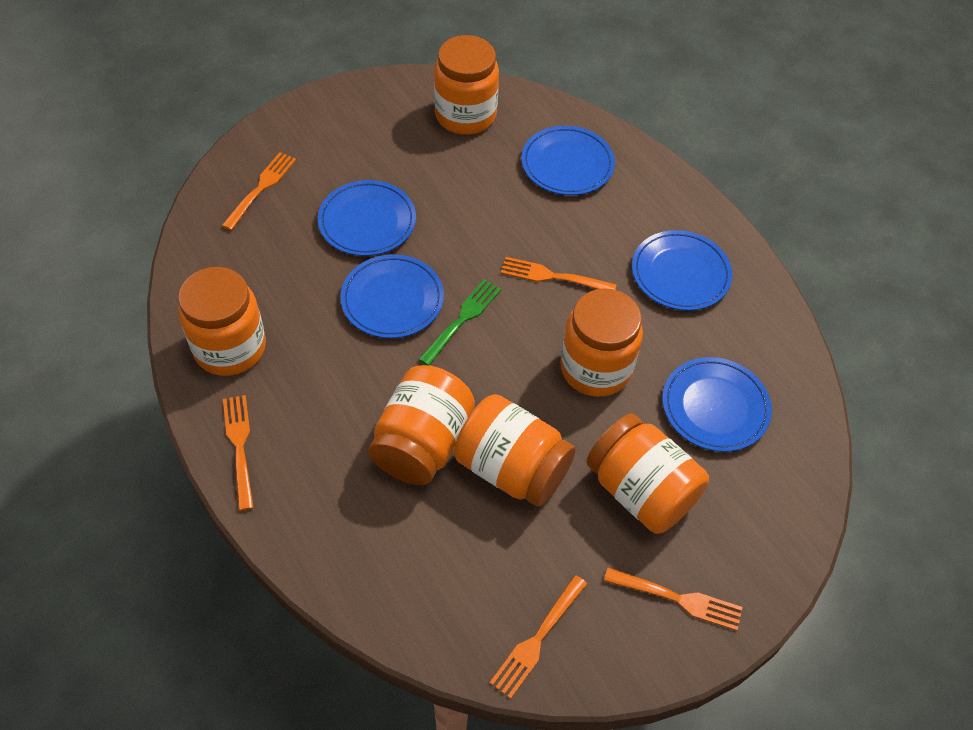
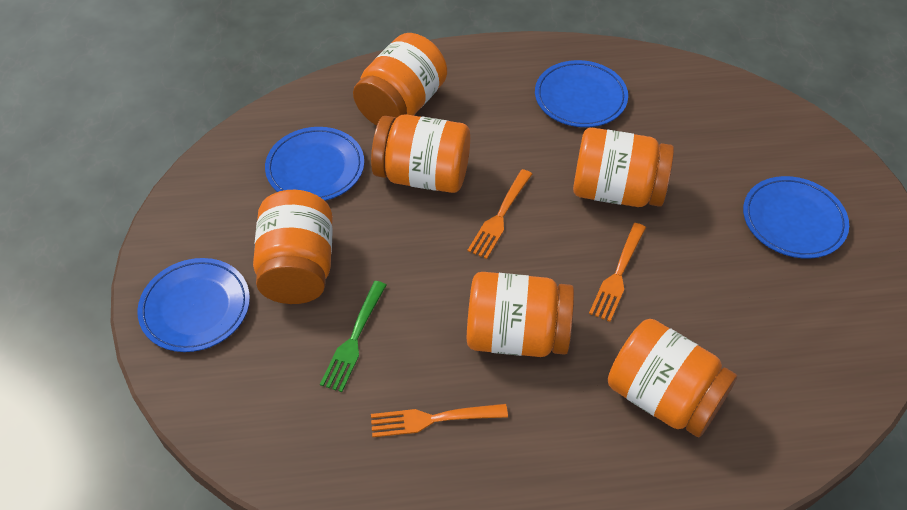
blue plate: 5 -> 4
orange fork: 5 -> 3

